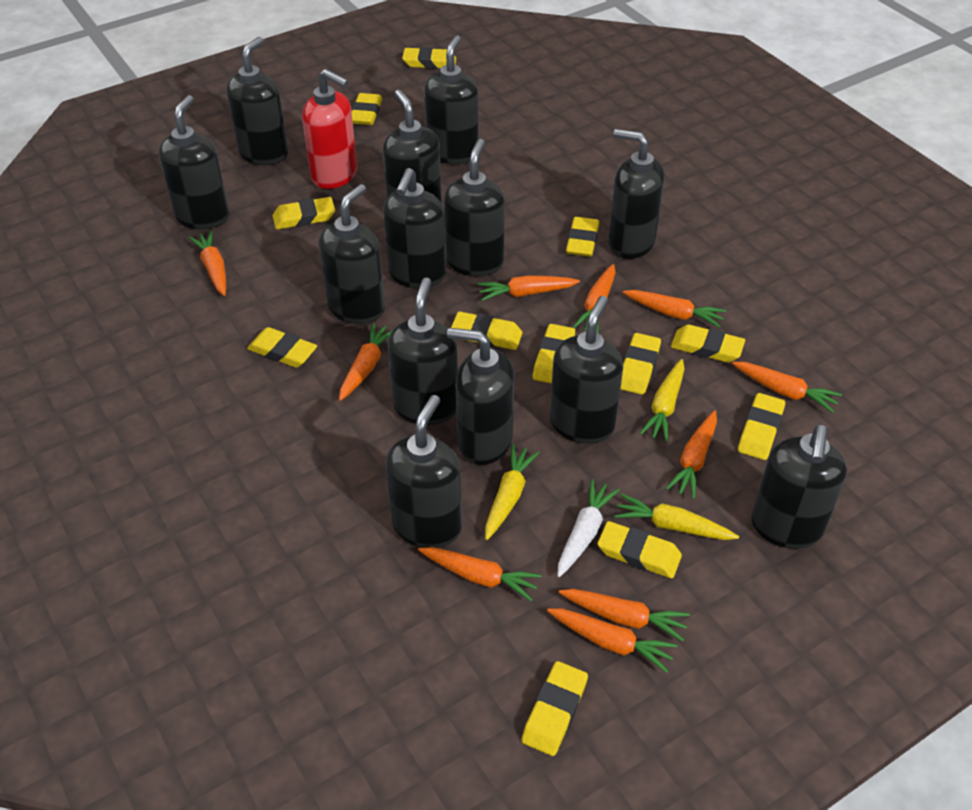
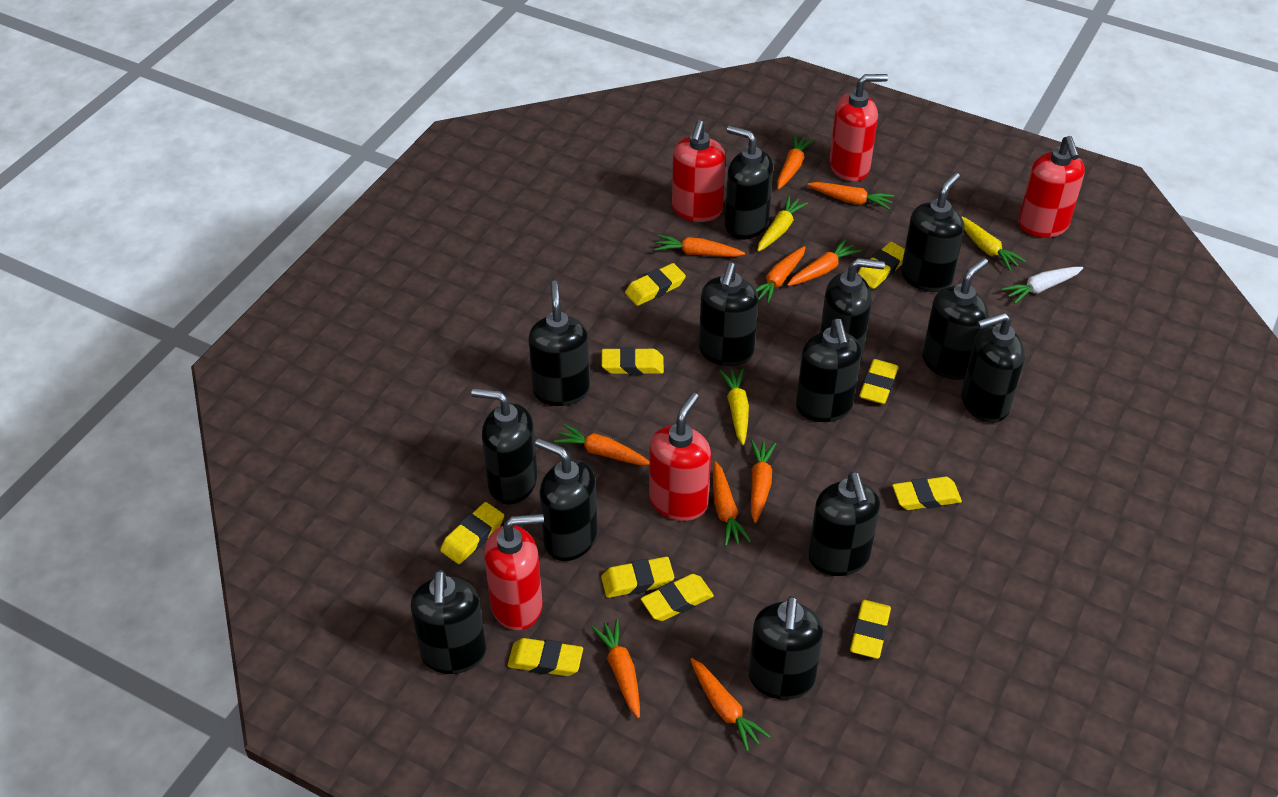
red soap dispenser: 1 -> 5
yellow eraser: 12 -> 10

